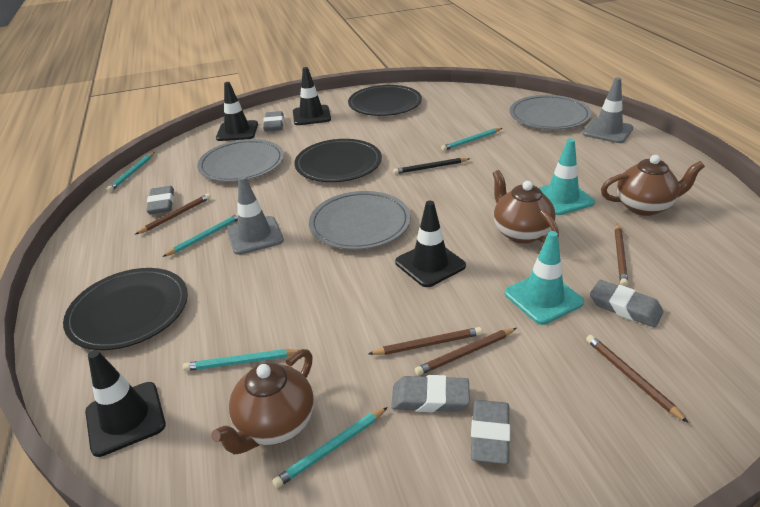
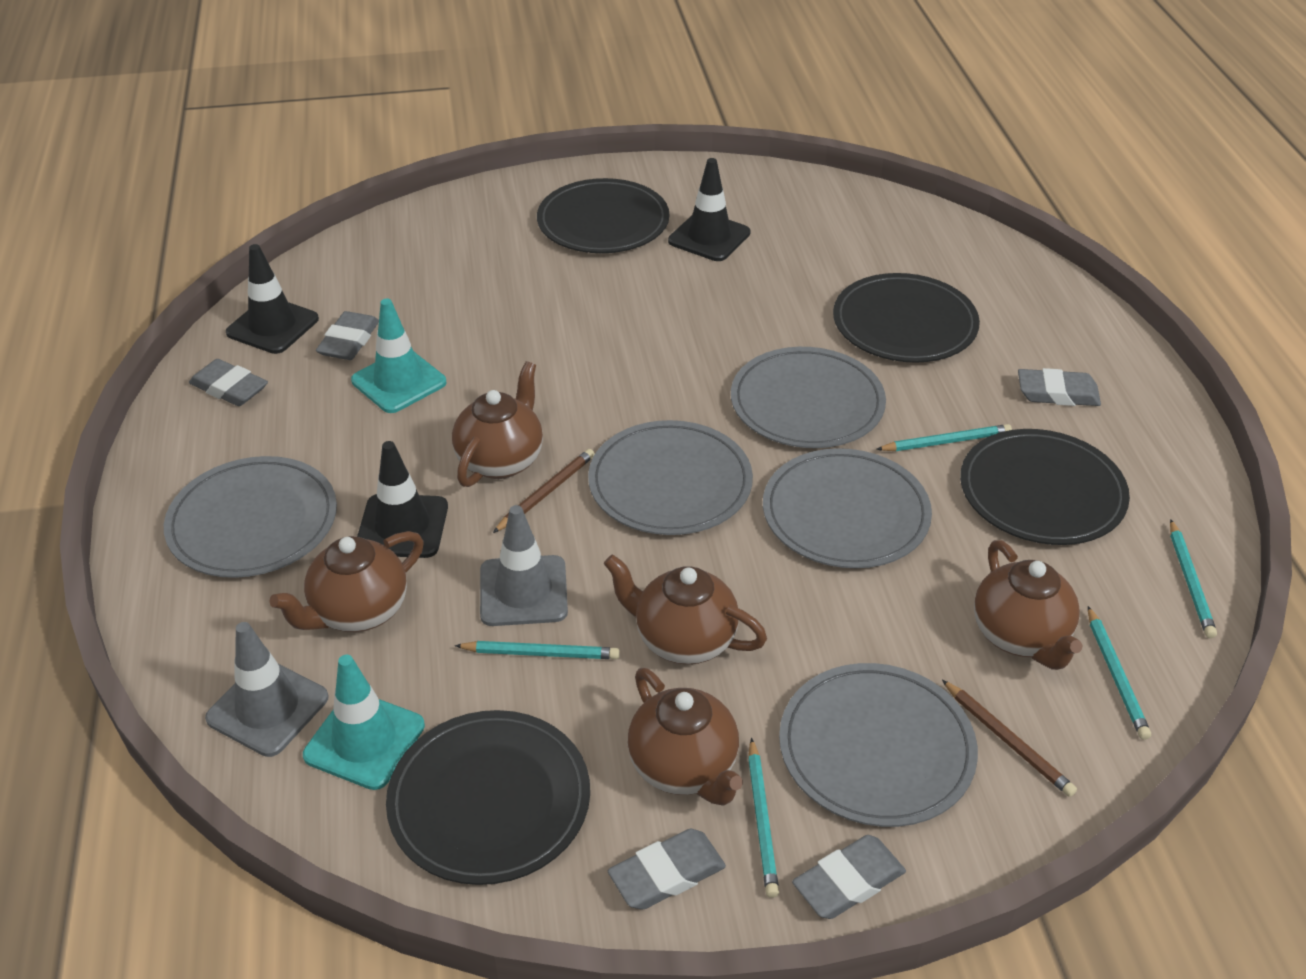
black pencil: 1 -> 0
black plate: 3 -> 4
black traffic cone: 4 -> 3
brown pencil: 5 -> 2
brown teapot: 3 -> 5
grey plate: 3 -> 5

